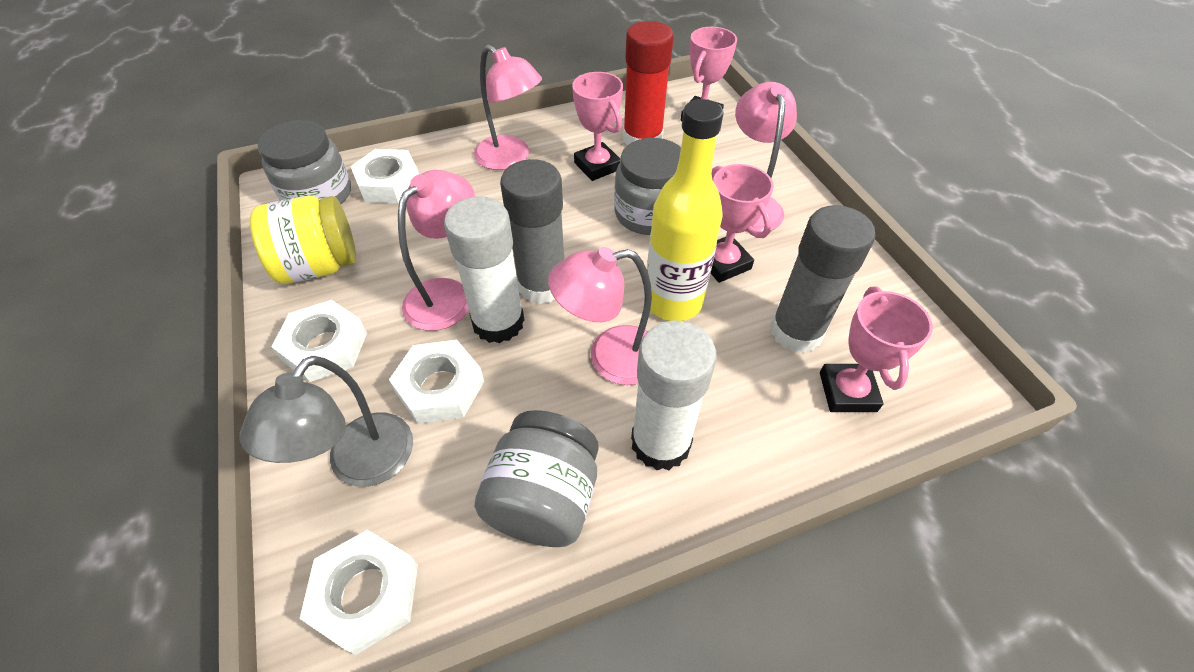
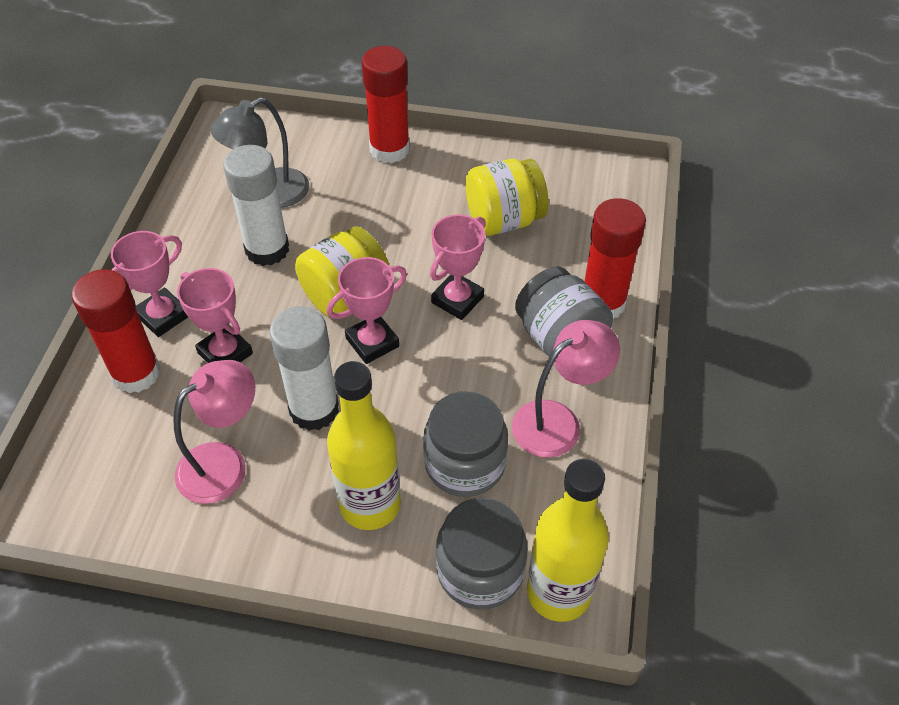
grey glue stick: 2 -> 0
pink lamp: 4 -> 2
red glue stick: 1 -> 3
white nut: 4 -> 0
yellow bottle: 1 -> 2
yellow jar: 1 -> 2

